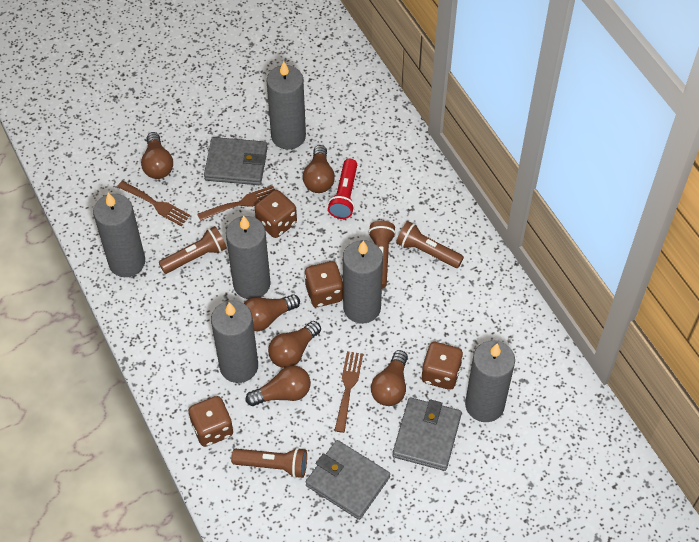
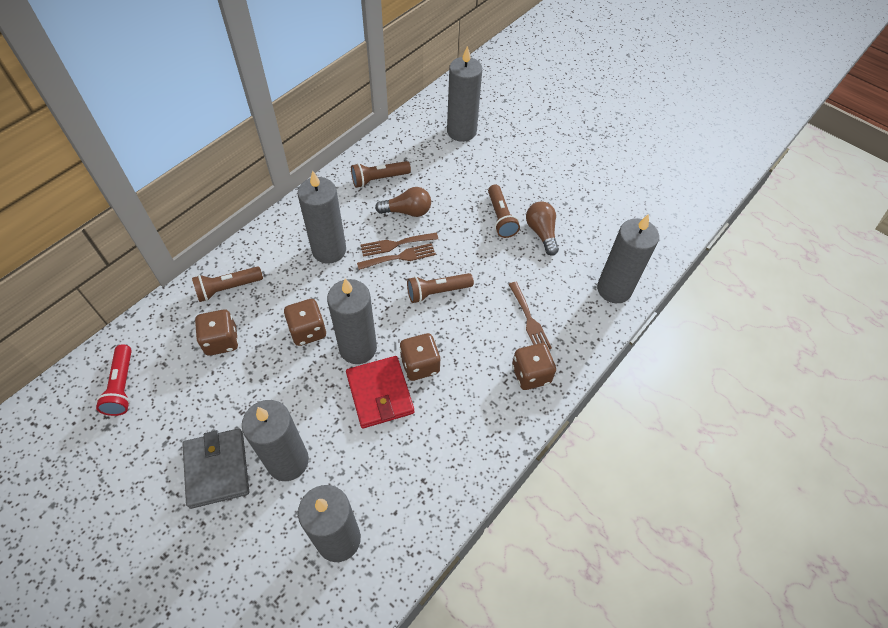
brown light bulb: 6 -> 2
grey wallet: 3 -> 1
red wallet: 0 -> 1

